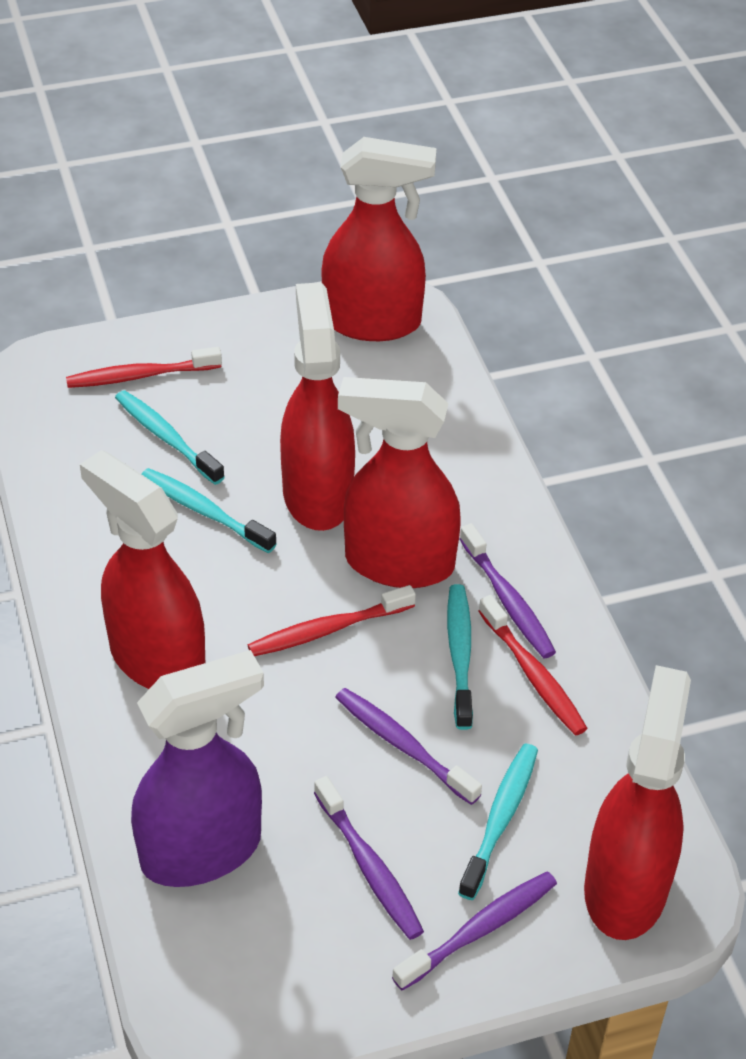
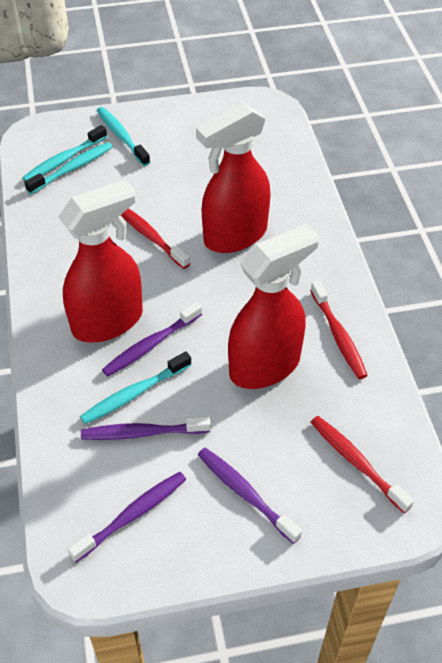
purple spray bottle: 1 -> 0
red spray bottle: 5 -> 3

